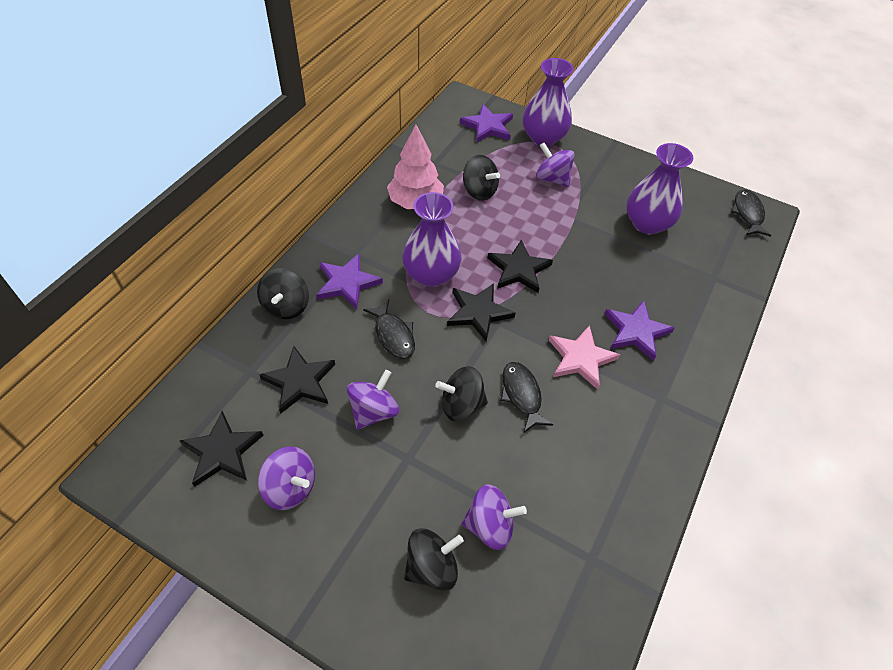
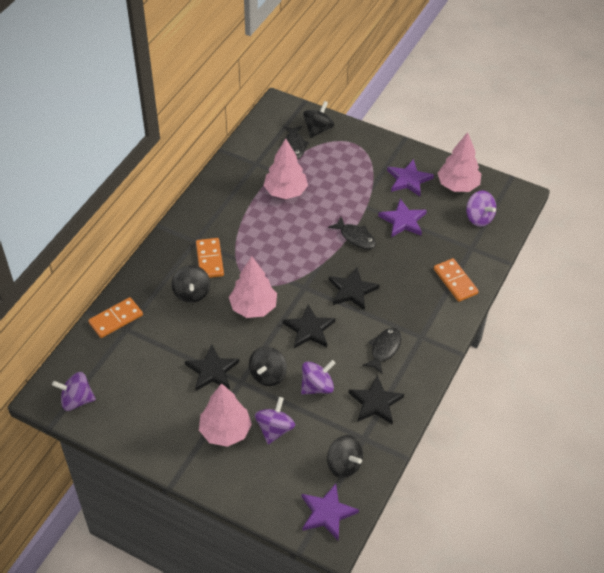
orange domino: 0 -> 3
pink star: 1 -> 0
pink tree: 1 -> 4
purple vase: 3 -> 0

